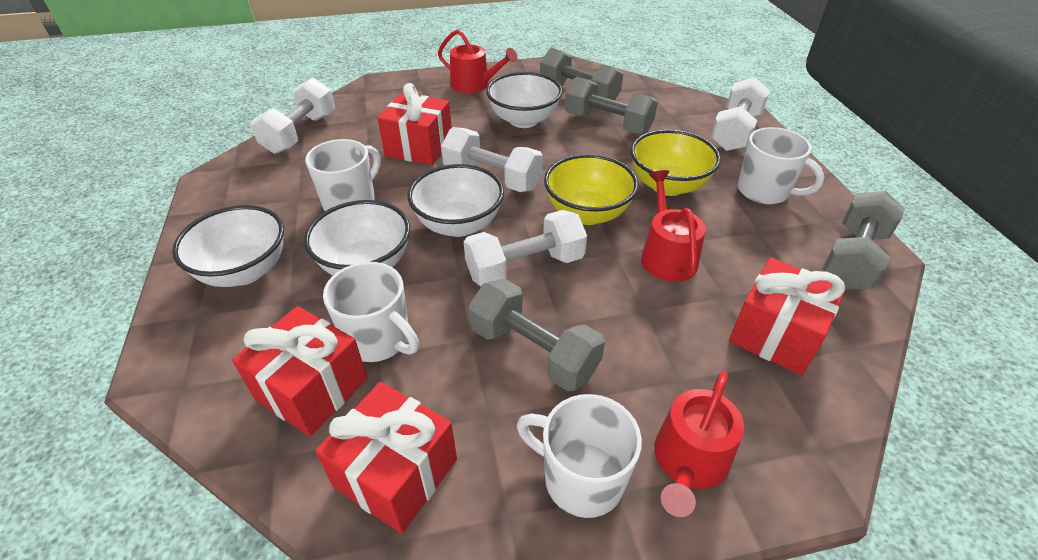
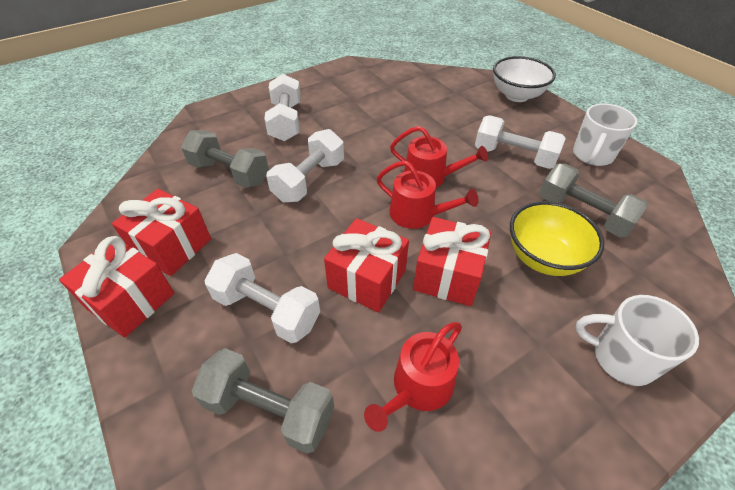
grey dumbbell: 4 -> 3
white bowl: 4 -> 1
white mug: 4 -> 2
yellow bowl: 2 -> 1

